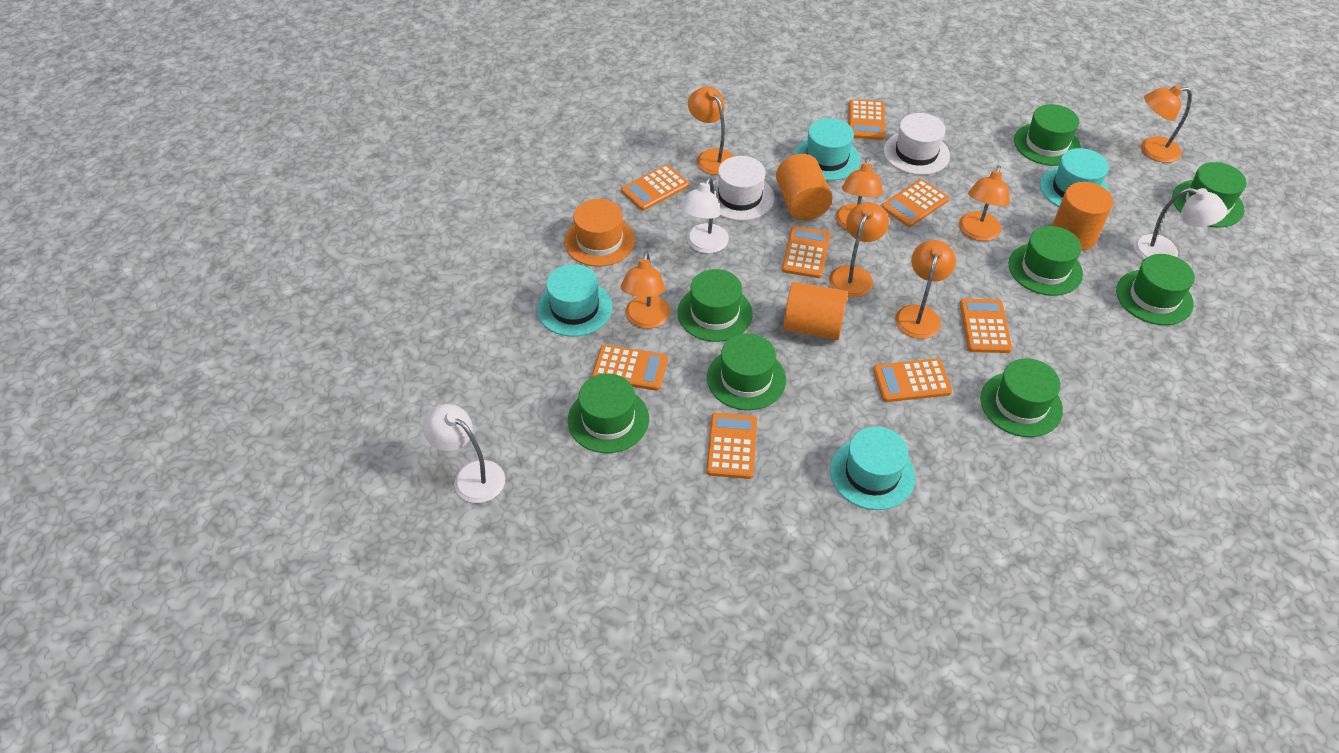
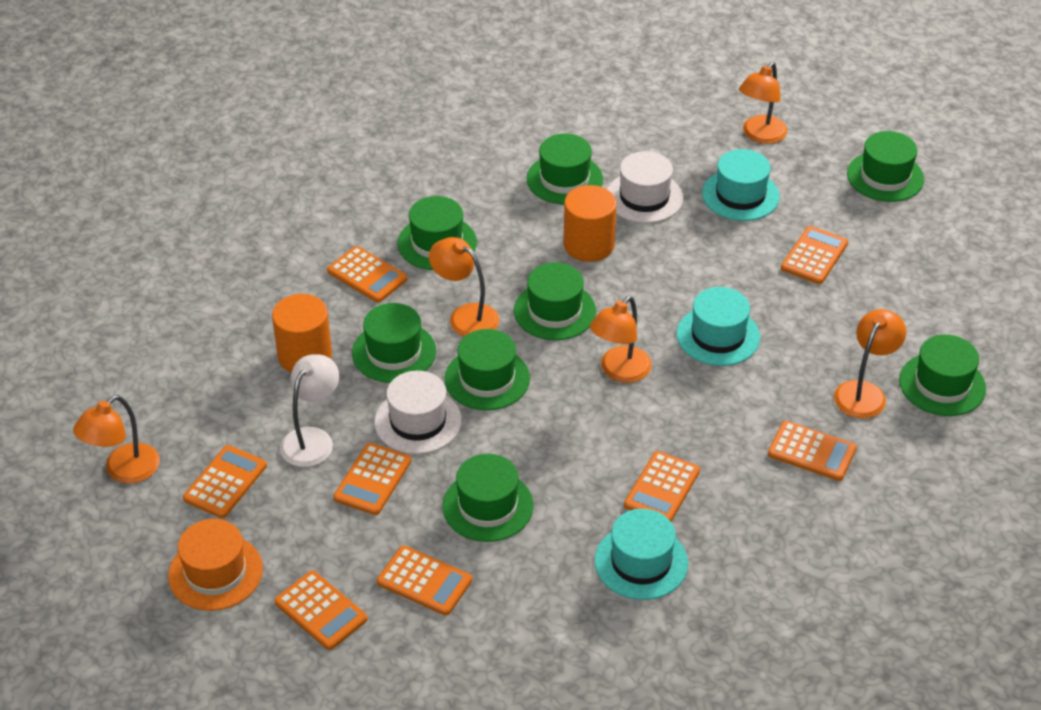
orange cylinder: 3 -> 2
orange lamp: 7 -> 5
turquoise hat: 4 -> 3
white lamp: 3 -> 1

